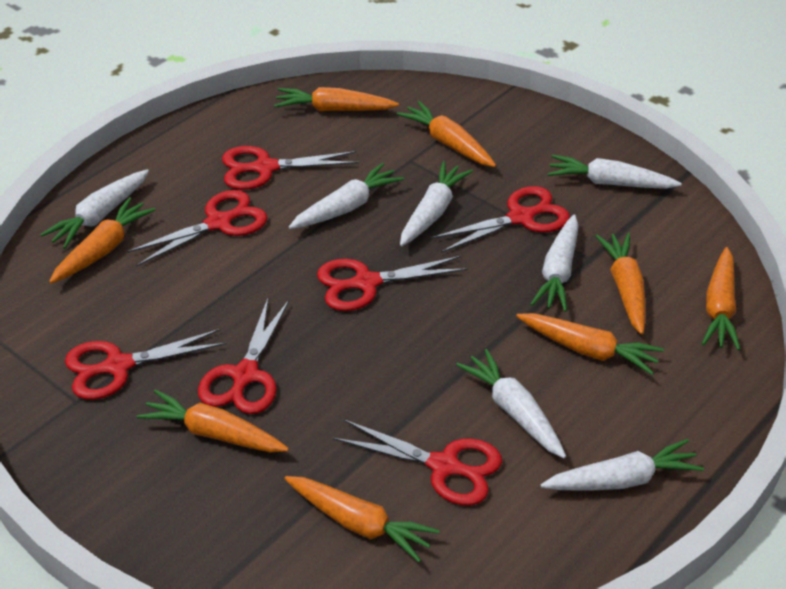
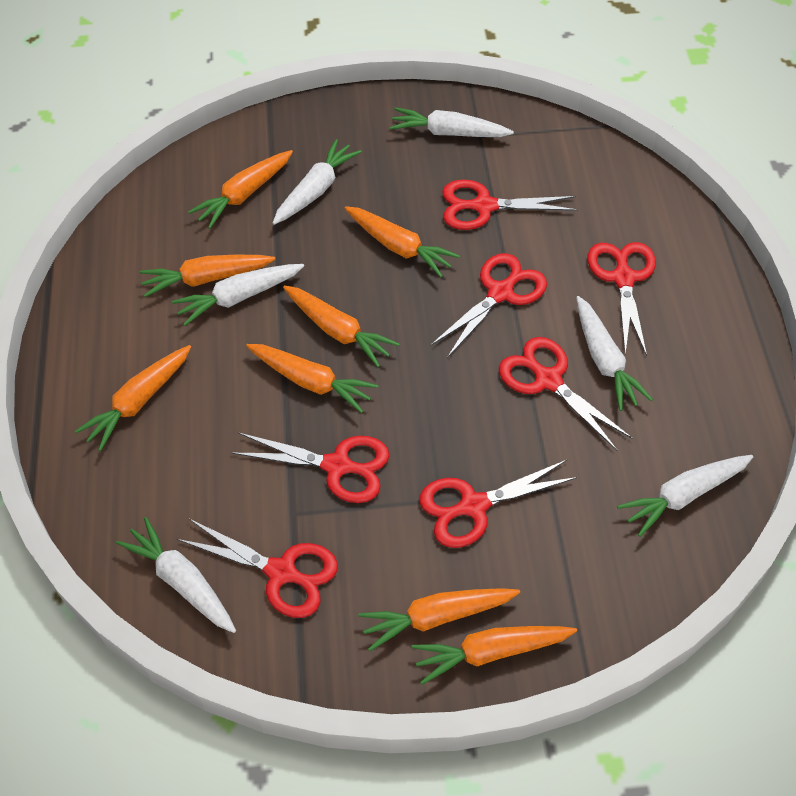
white carrot: 7 -> 6

